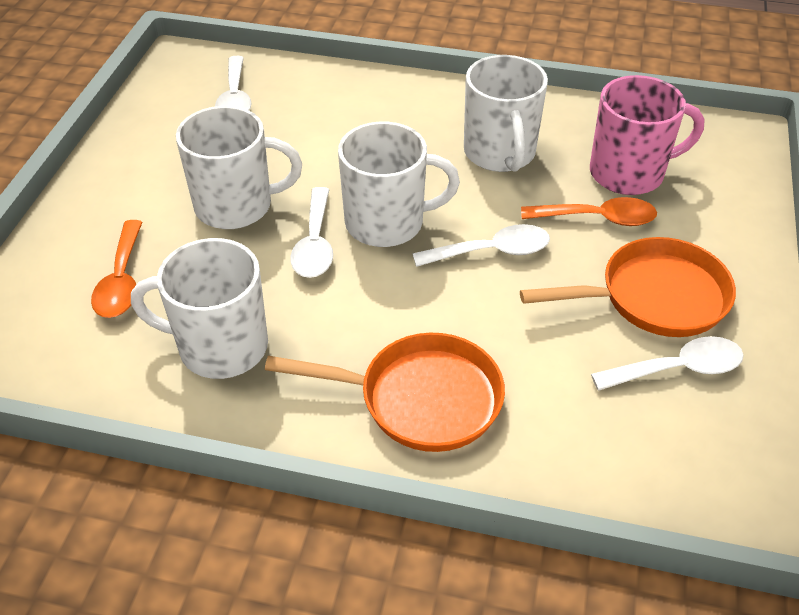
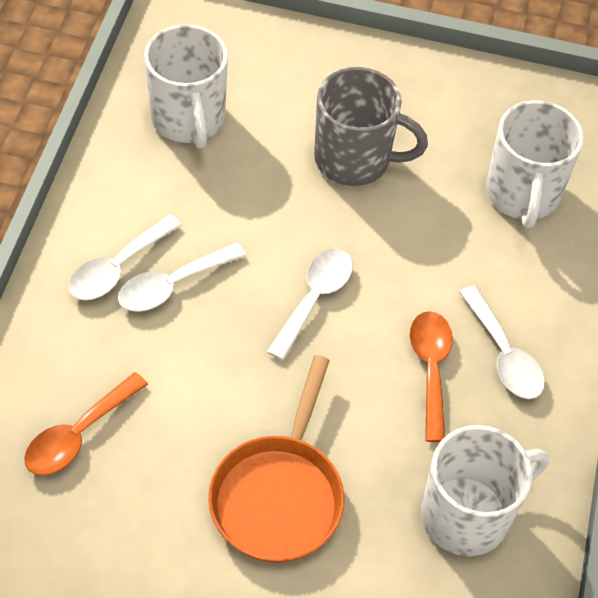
grey mug: 0 -> 1
orange pan: 2 -> 1
pink mug: 1 -> 0
white mug: 4 -> 3

